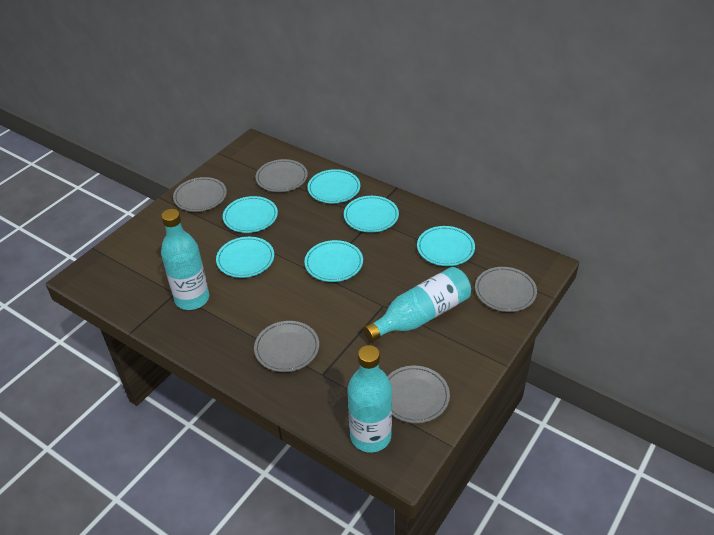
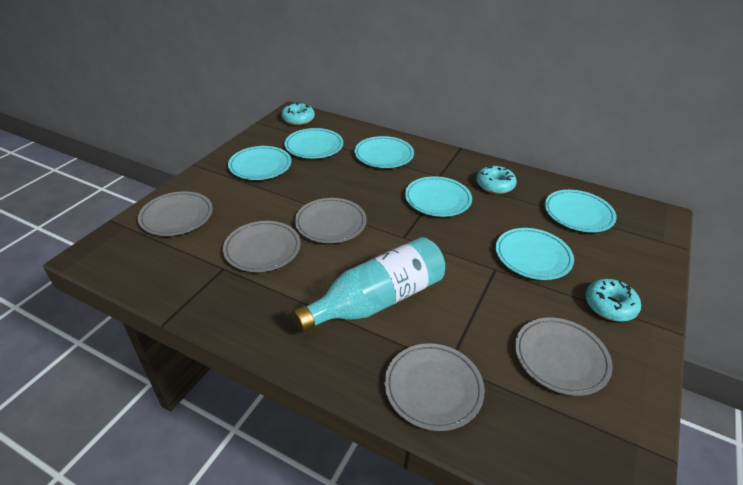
turquoise bottle: 3 -> 1
turquoise donut: 0 -> 3

